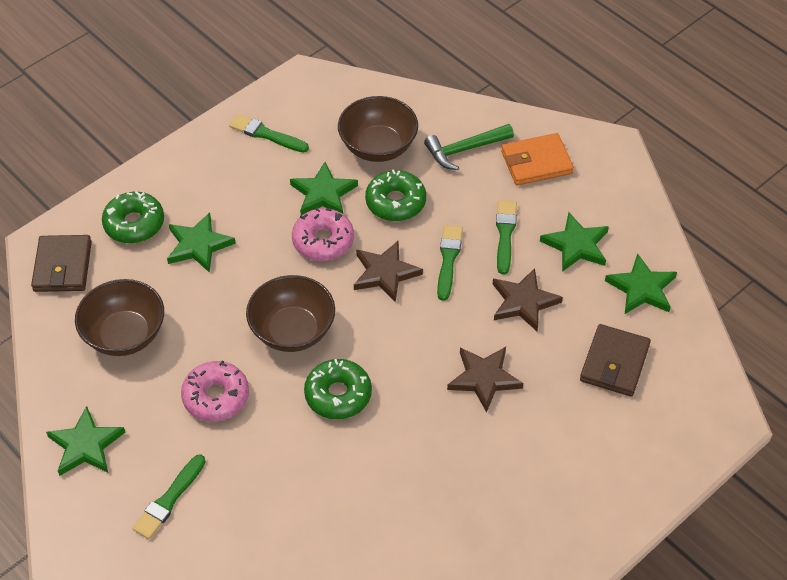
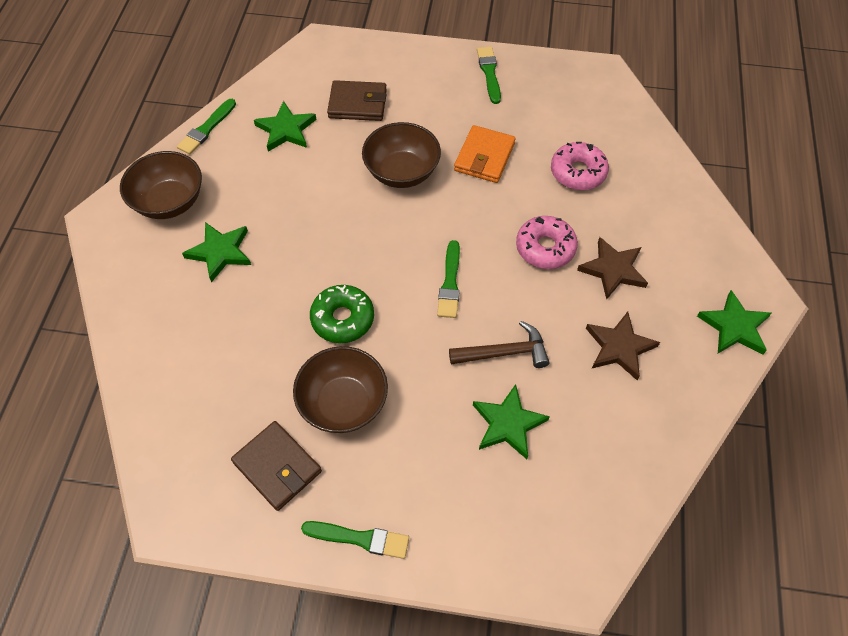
brown hammer: 0 -> 1
brown star: 3 -> 2
green donut: 3 -> 1
green hammer: 1 -> 0
green star: 5 -> 4

